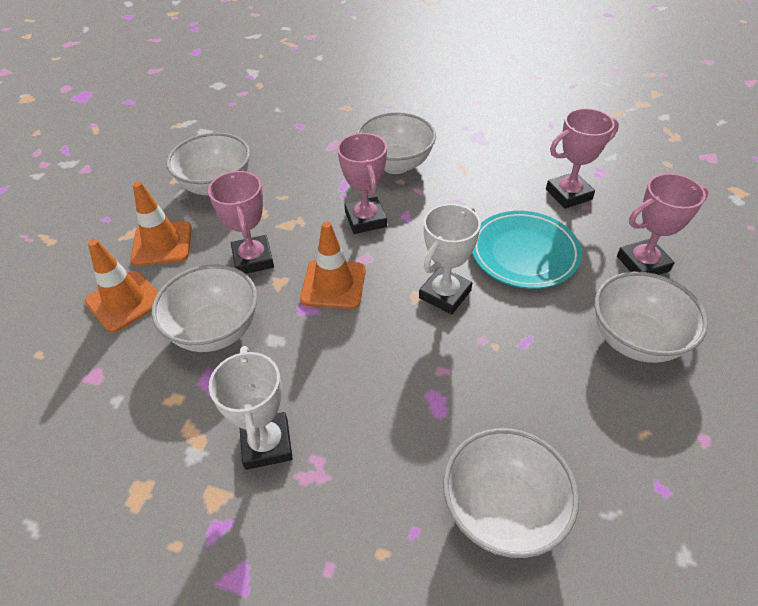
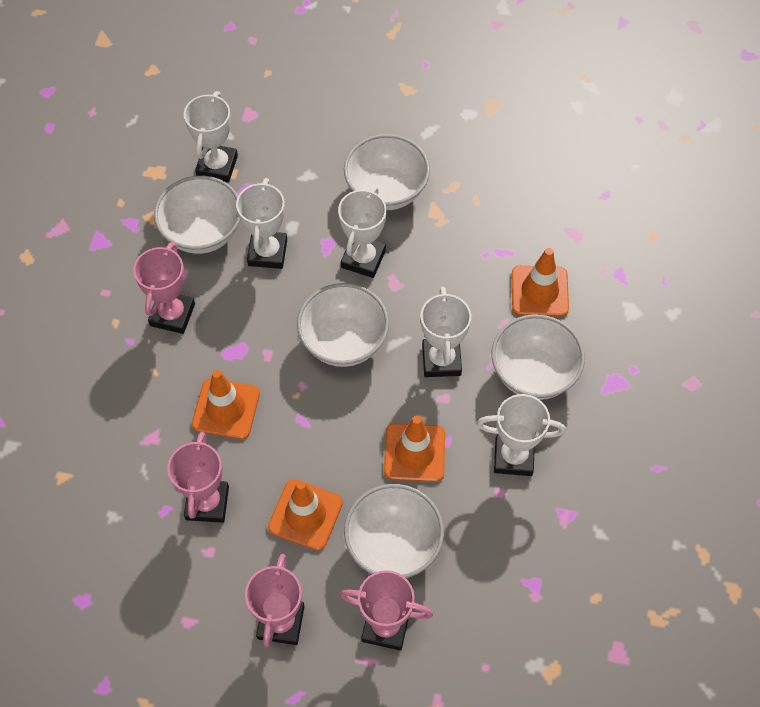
orange traffic cone: 3 -> 4
turquoise plate: 1 -> 0
white trophy: 2 -> 5

